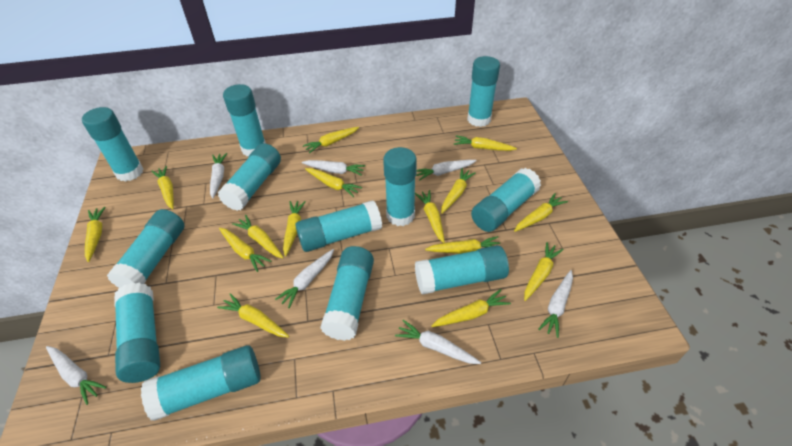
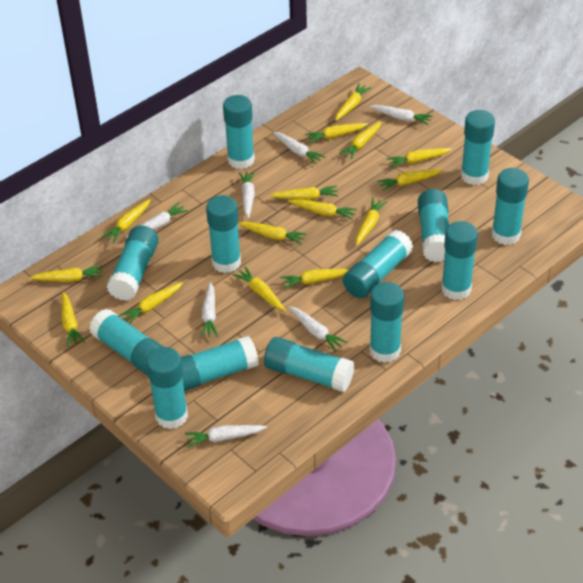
turquoise glue stick: 12 -> 13

